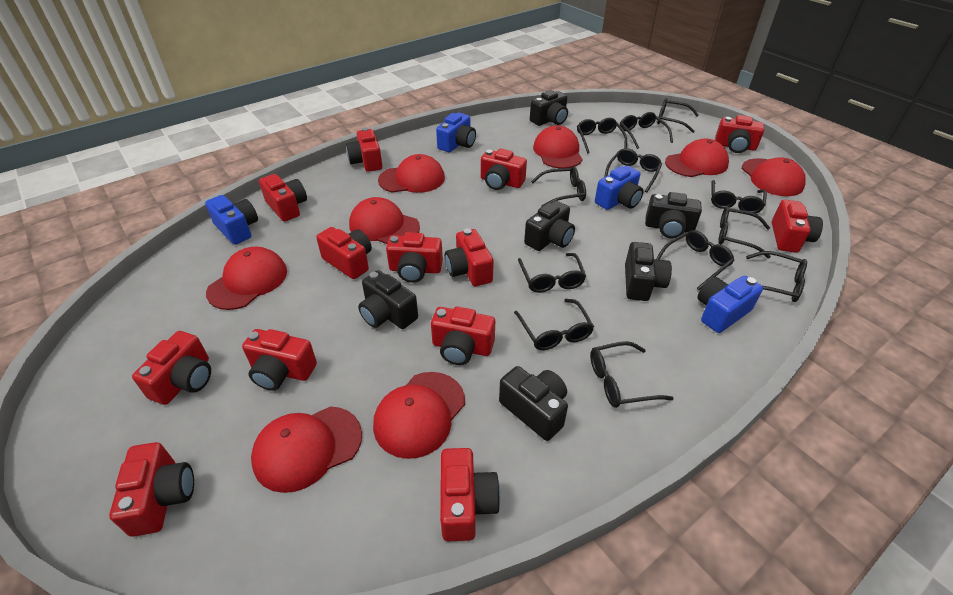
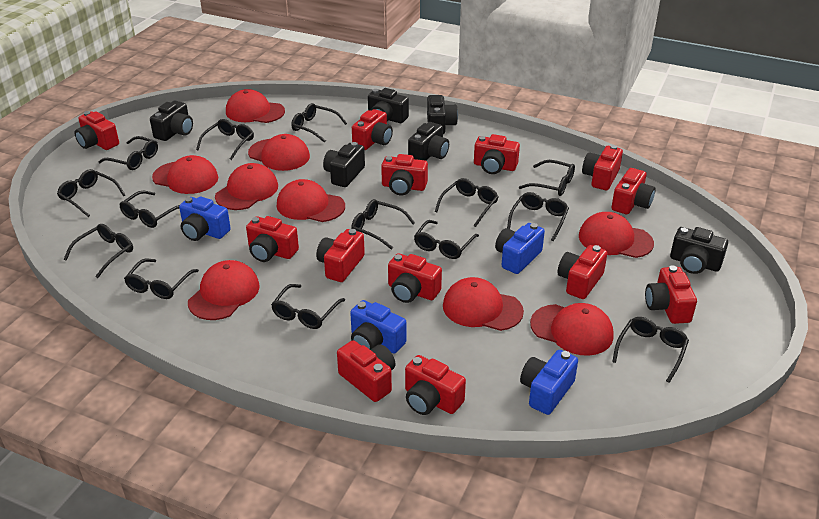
black glasses: 12 -> 14
red cap: 8 -> 9

